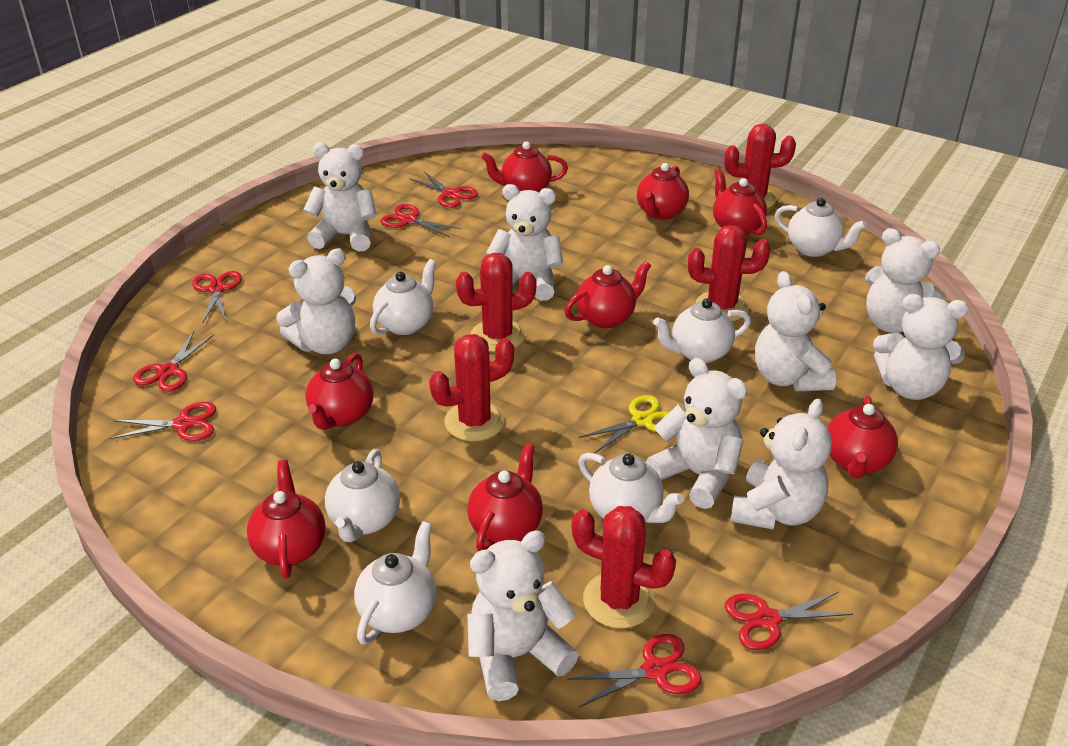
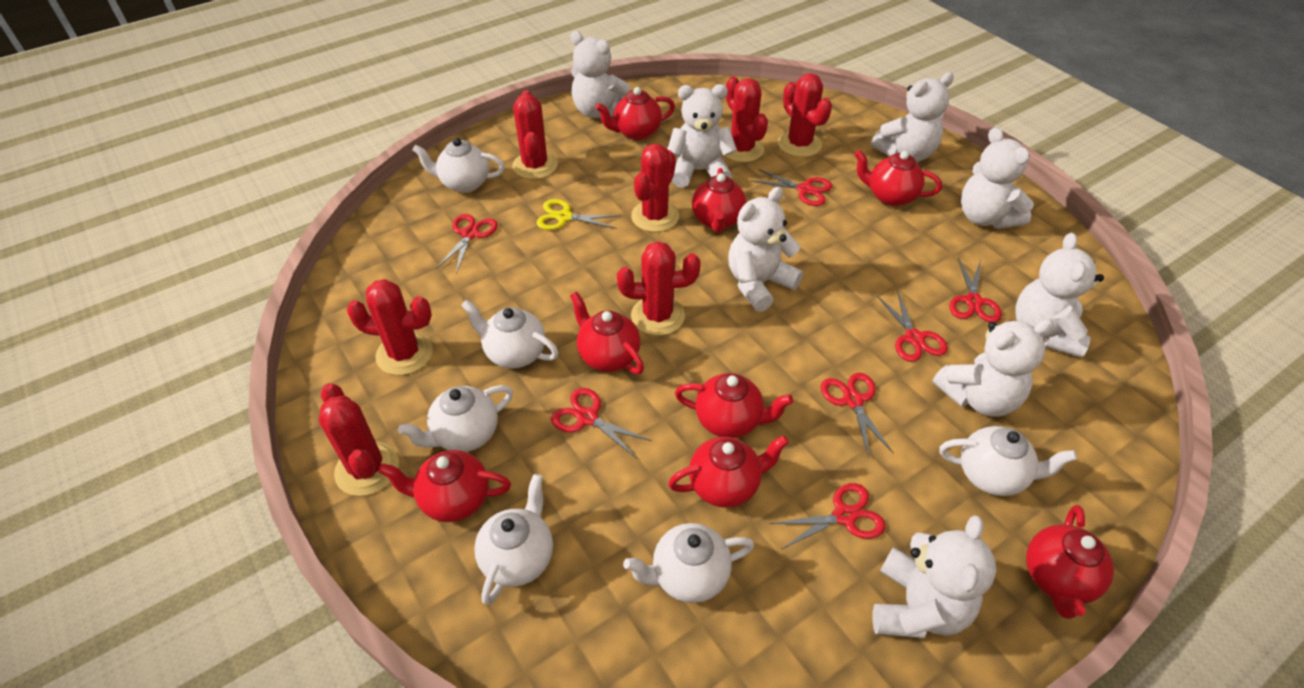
red cactus: 5 -> 7
white teddy bear: 9 -> 8

